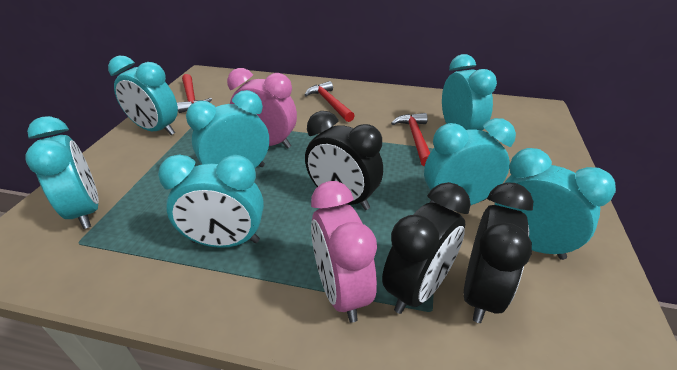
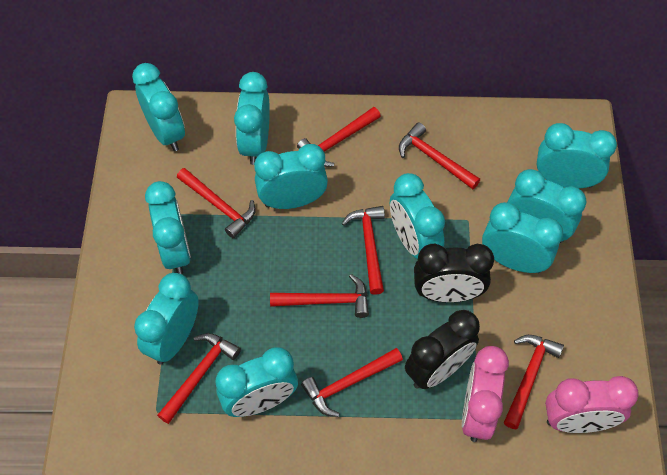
black clock: 3 -> 2
red hammer: 3 -> 8
turquoise clock: 7 -> 10

